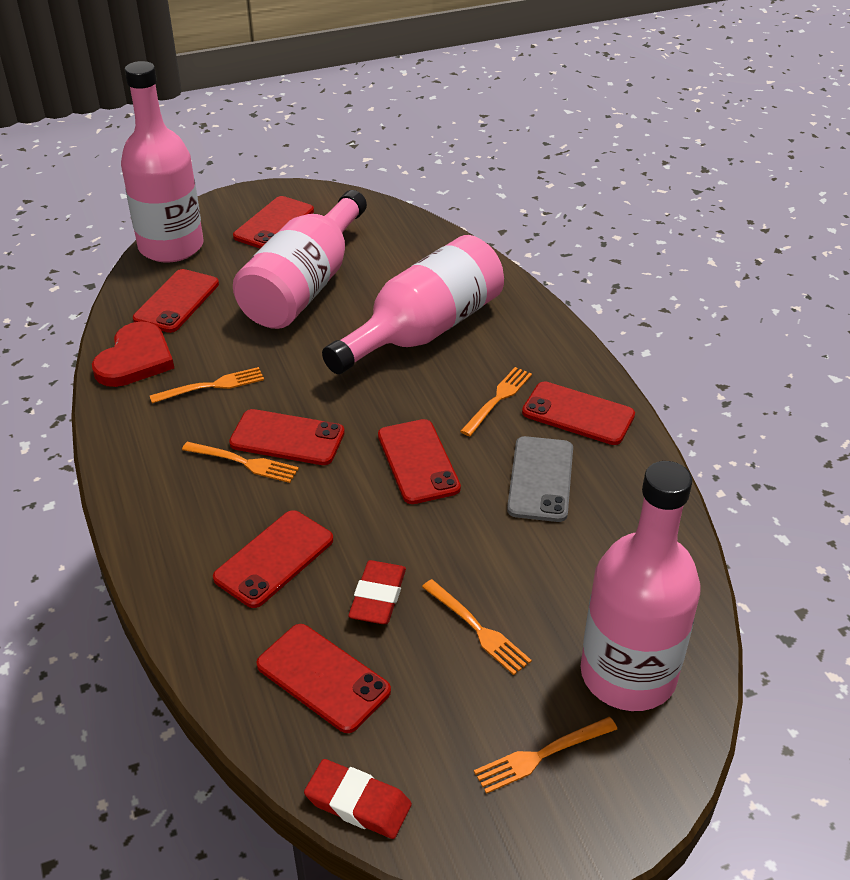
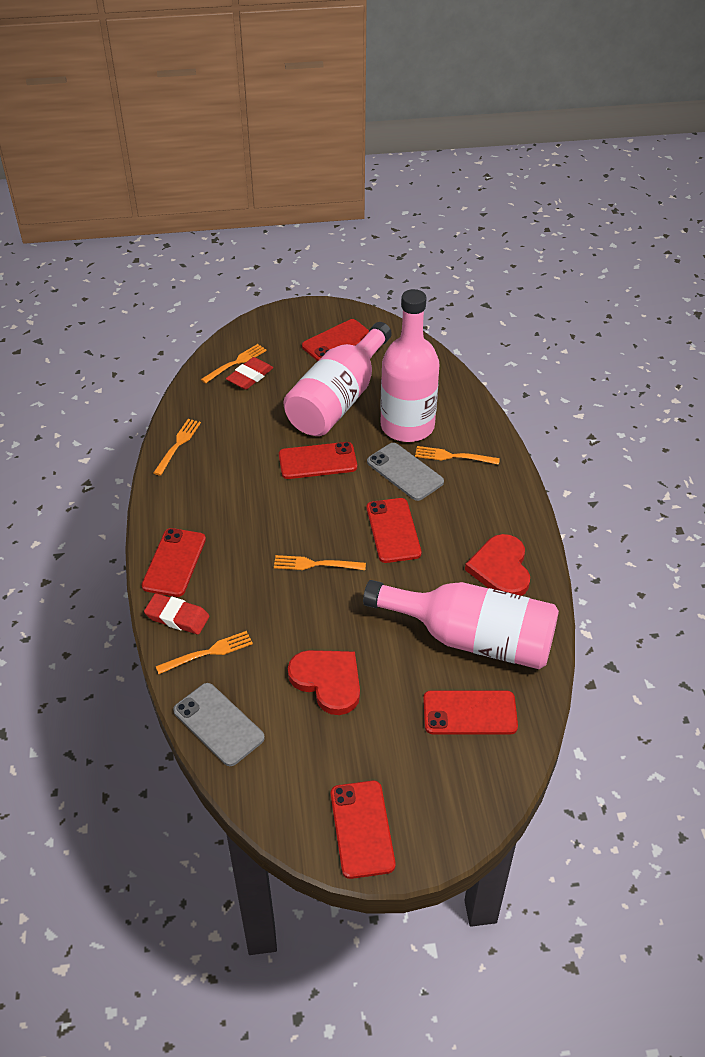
grey phone: 1 -> 2
pink bottle: 4 -> 3
red heart: 1 -> 2
red phone: 7 -> 6

